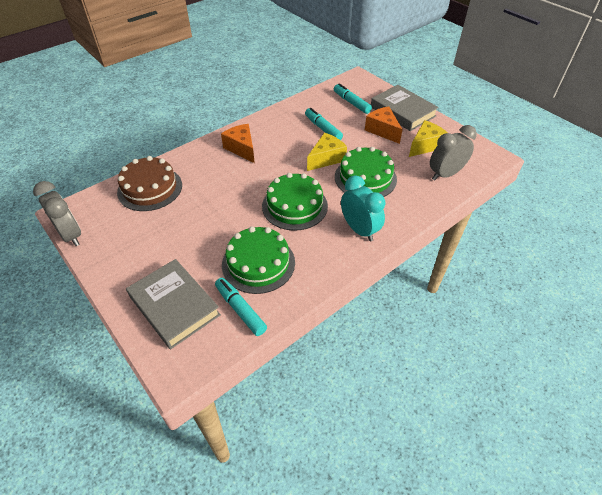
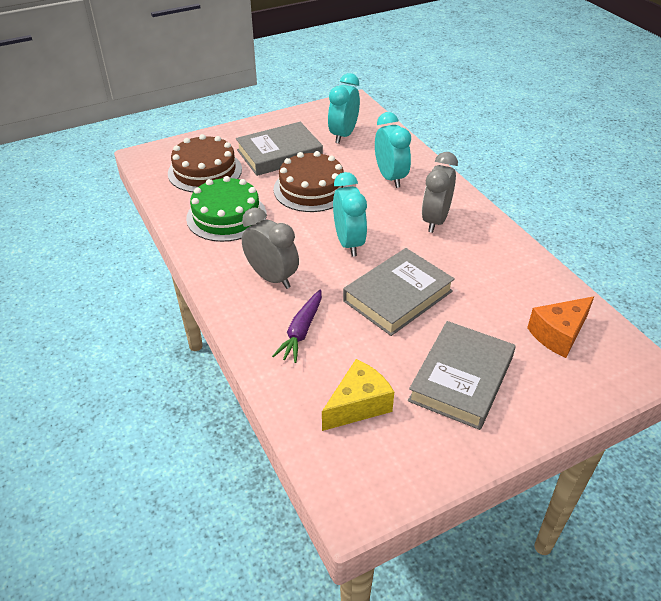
brown cake: 1 -> 2
green cake: 3 -> 1
grey book: 2 -> 3
orange cheese: 2 -> 1
purple carrot: 0 -> 1
turquoise clock: 1 -> 3
turquoise marker: 3 -> 0
yellow cheese: 2 -> 1

